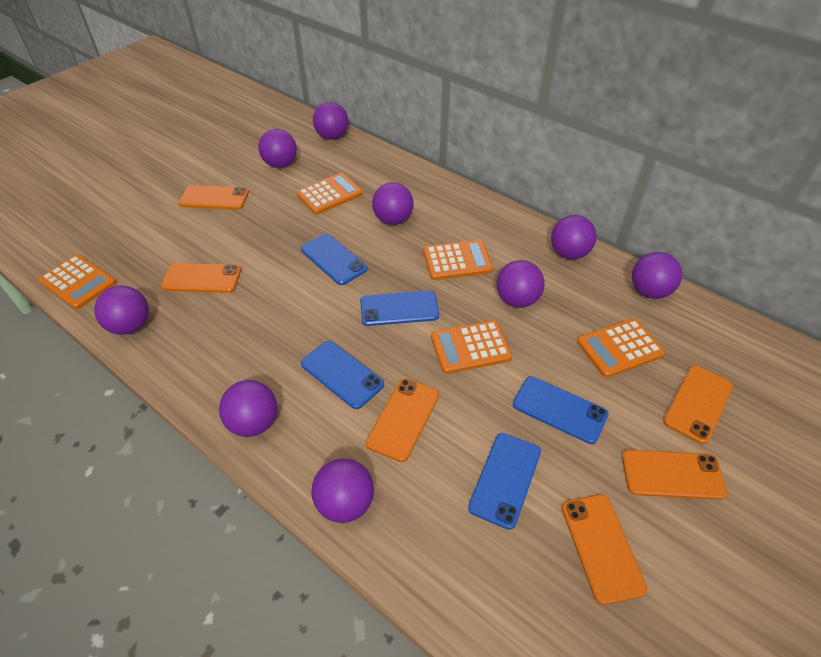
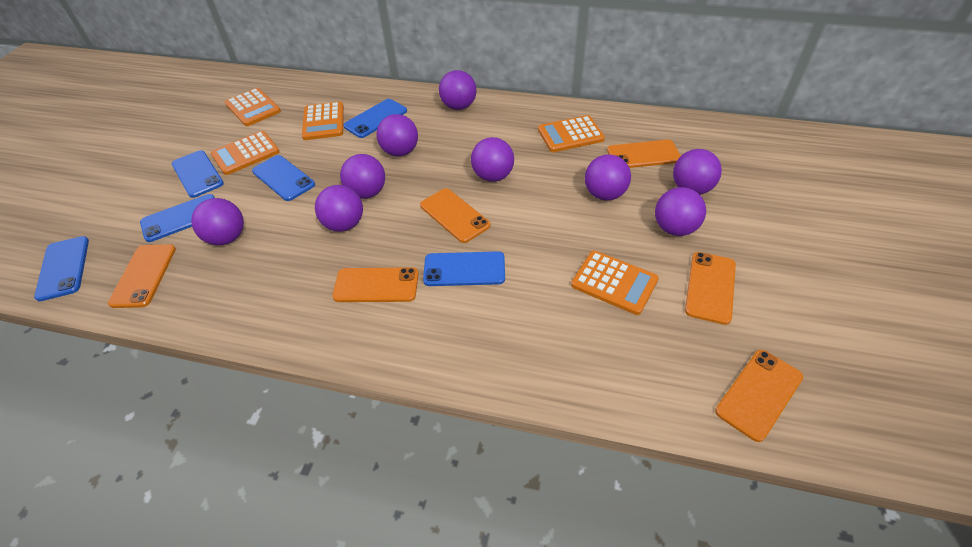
blue phone: 5 -> 6

